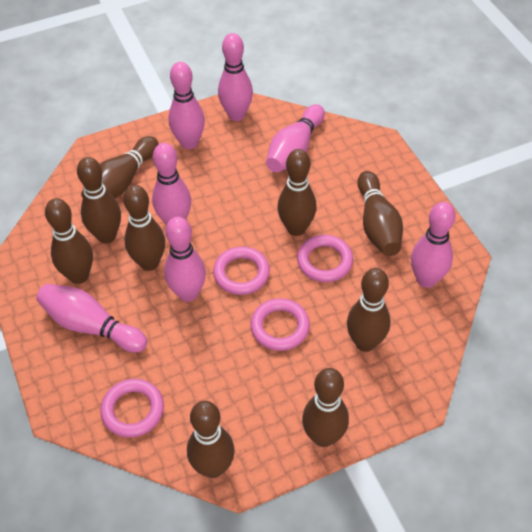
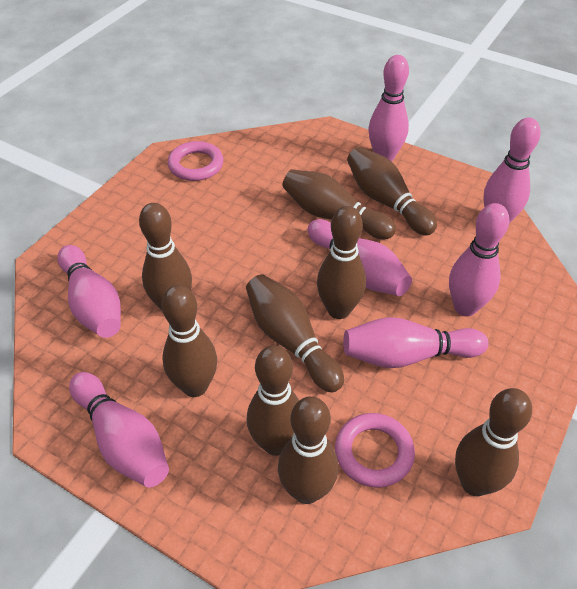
pink ring: 4 -> 2

